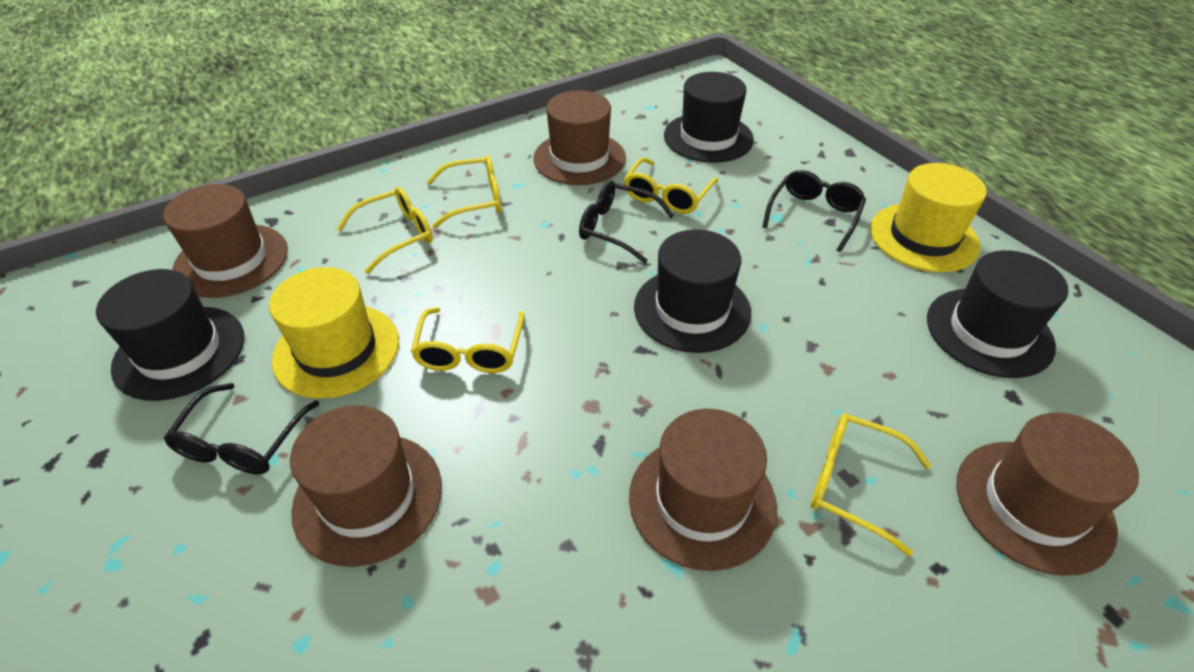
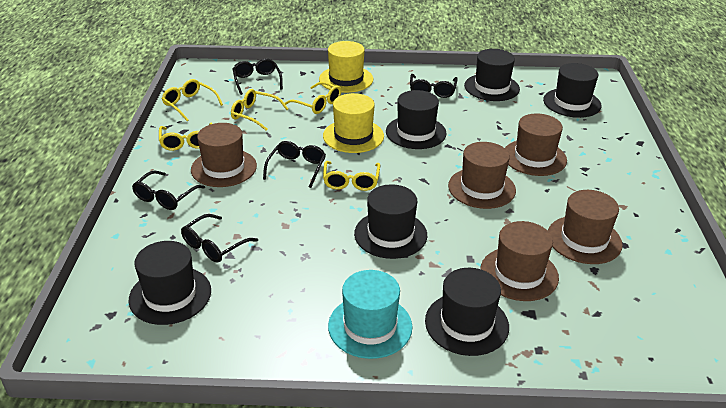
black glasses: 3 -> 5
black hat: 4 -> 6
turquoise hat: 0 -> 1

